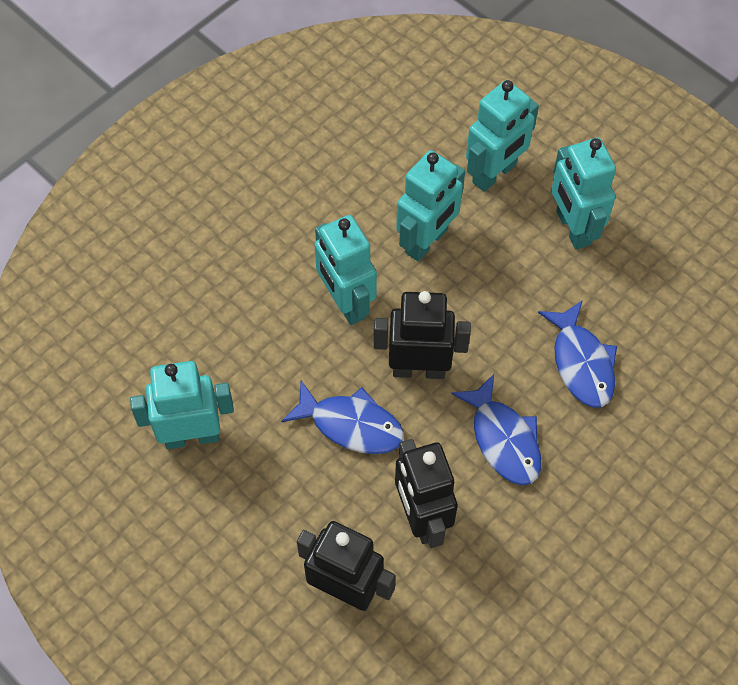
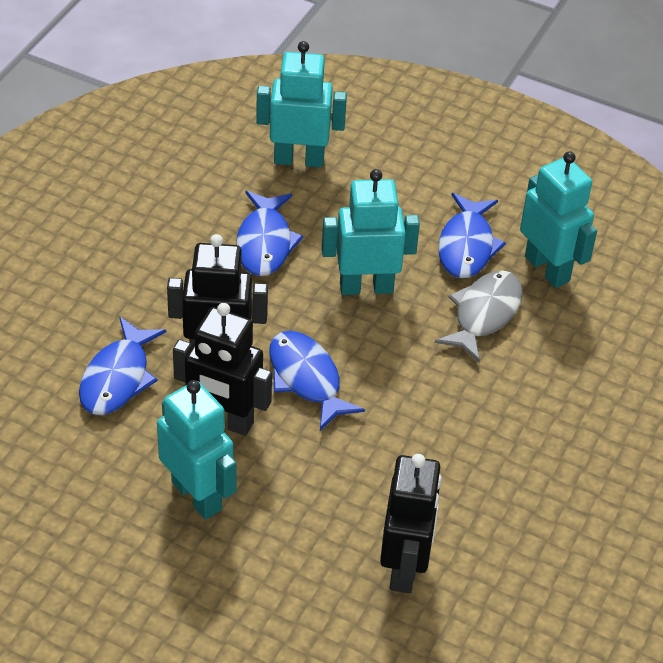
blue fish: 3 -> 4
grey fish: 0 -> 1
turquoise robot: 5 -> 4

